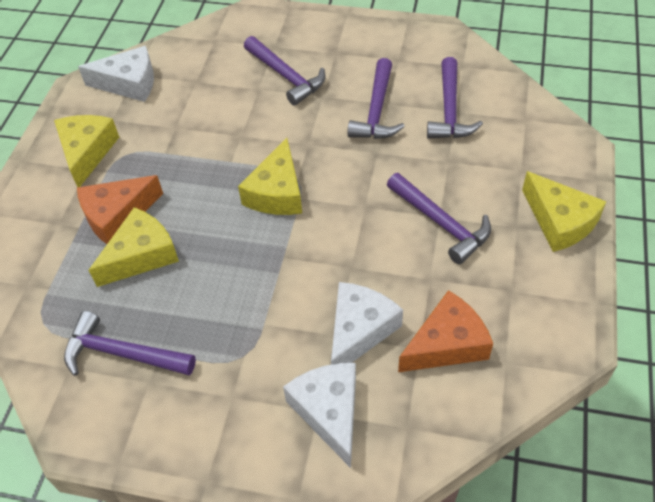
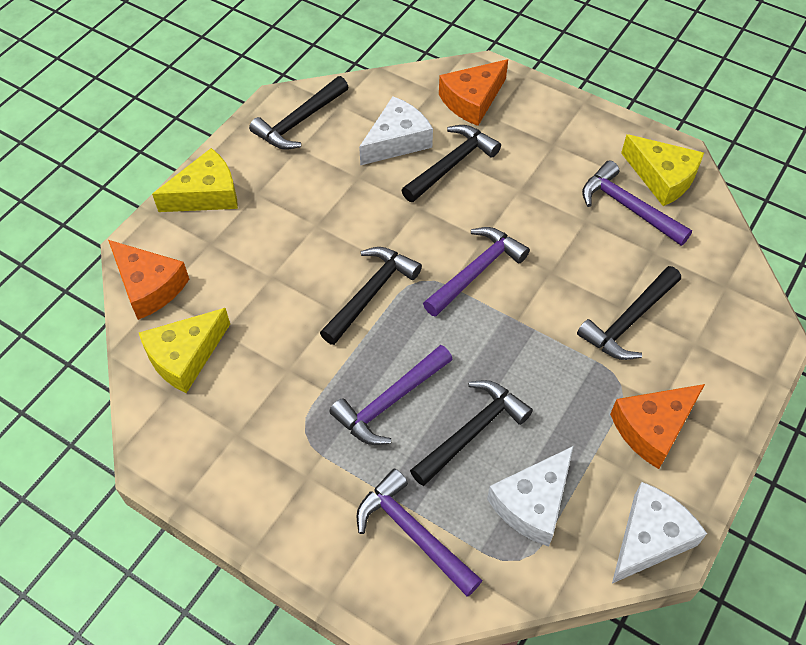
black hammer: 0 -> 5
orange cheese: 2 -> 3
purple hammer: 5 -> 4
yellow cheese: 4 -> 3

